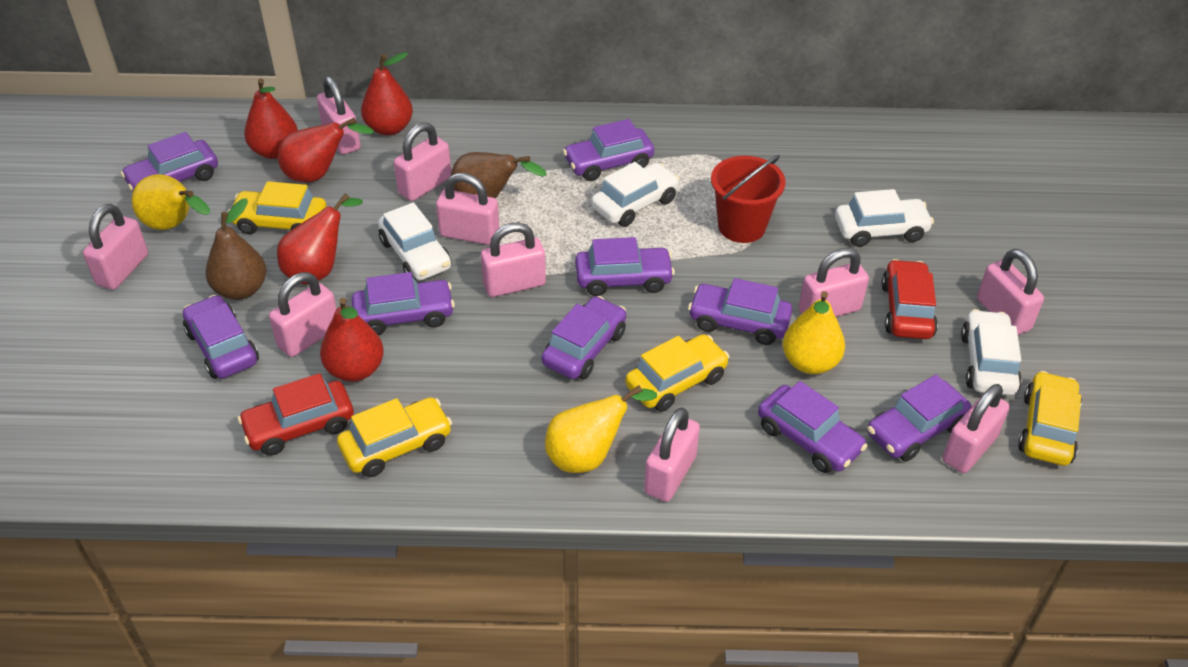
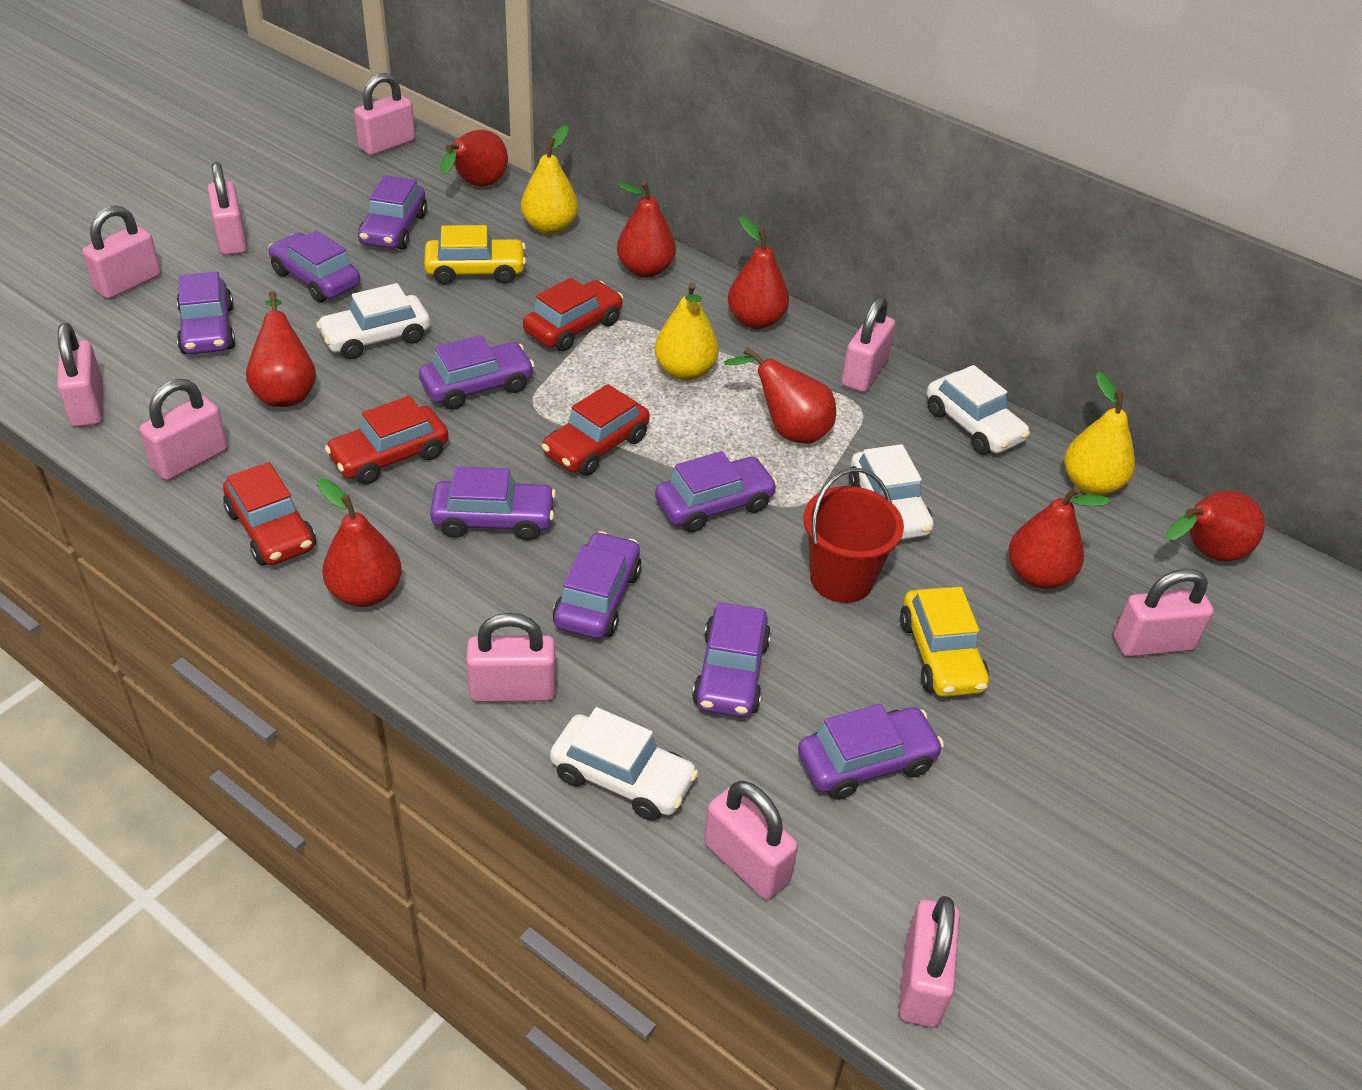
brown pear: 2 -> 0
red car: 2 -> 4
red pear: 5 -> 8
yellow car: 4 -> 2

